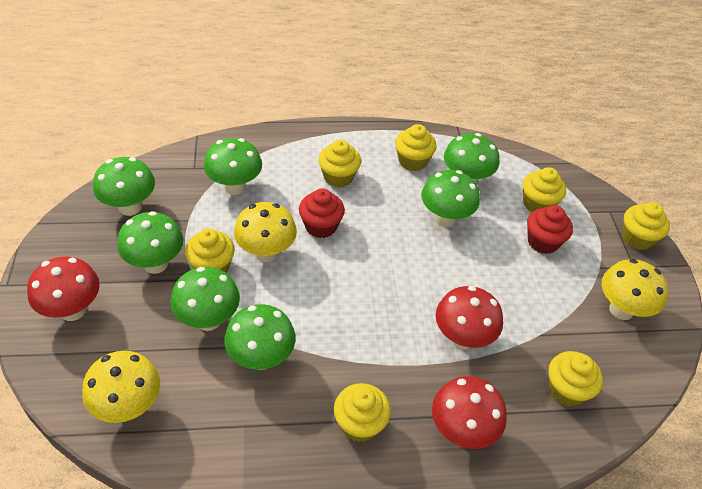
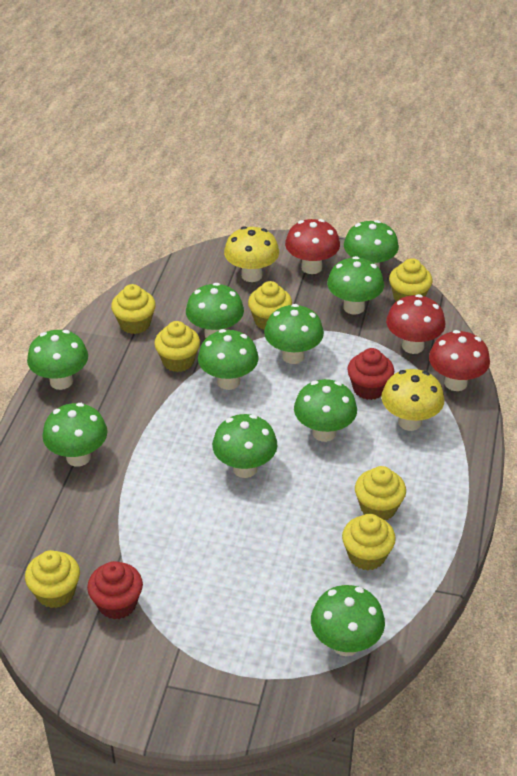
green mushroom: 7 -> 10
yellow mushroom: 3 -> 2

